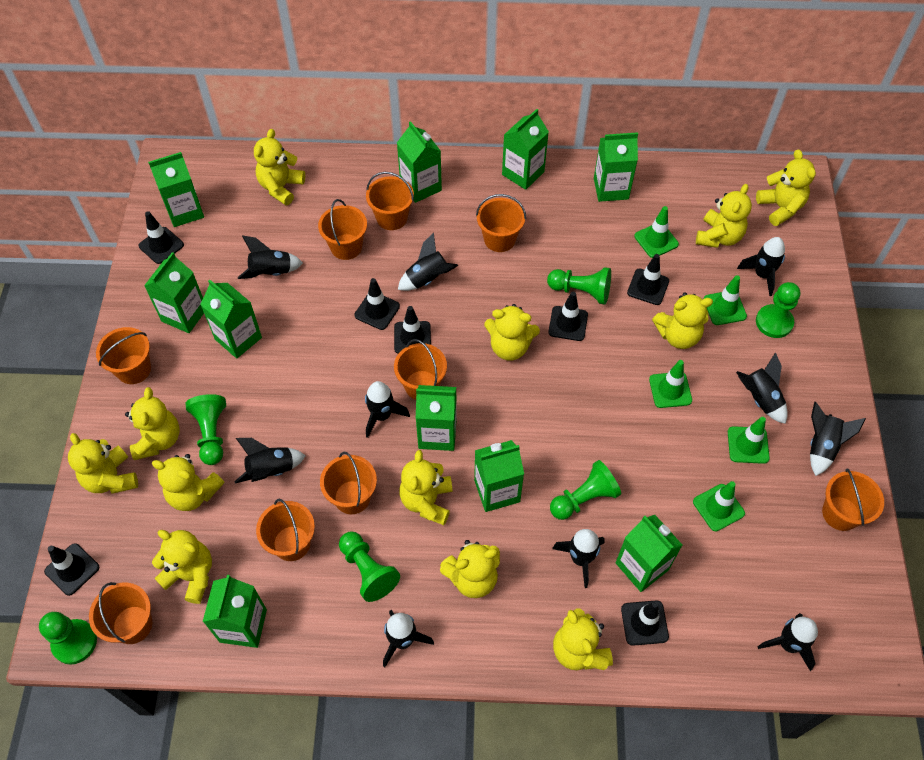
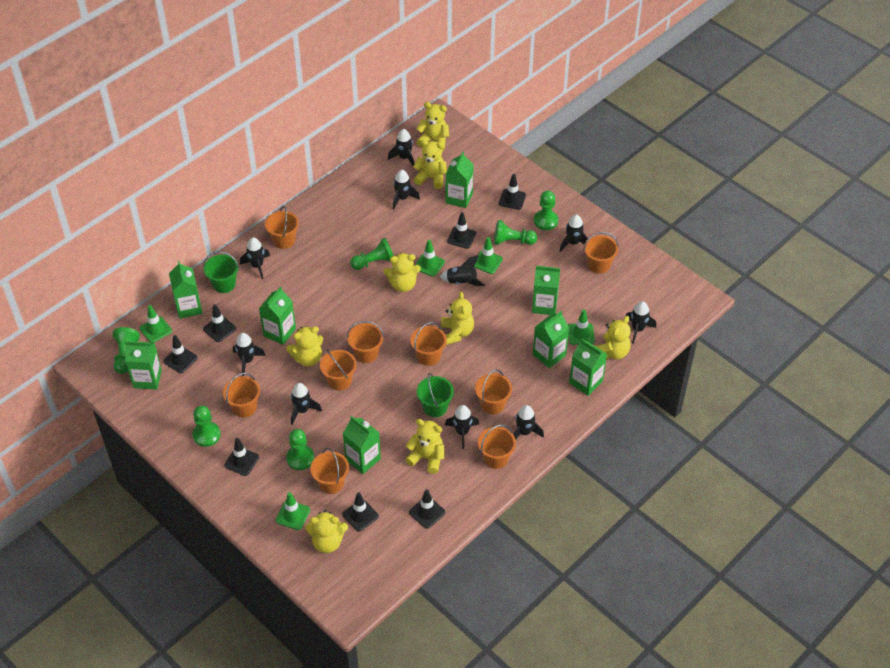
green bucket: 0 -> 2
green carton: 10 -> 8
yellow teddy bear: 12 -> 8

